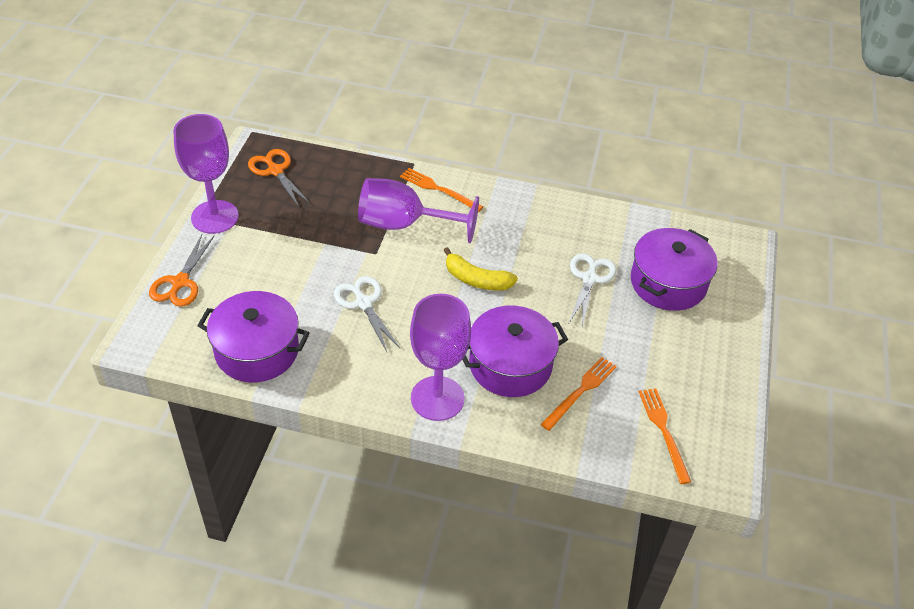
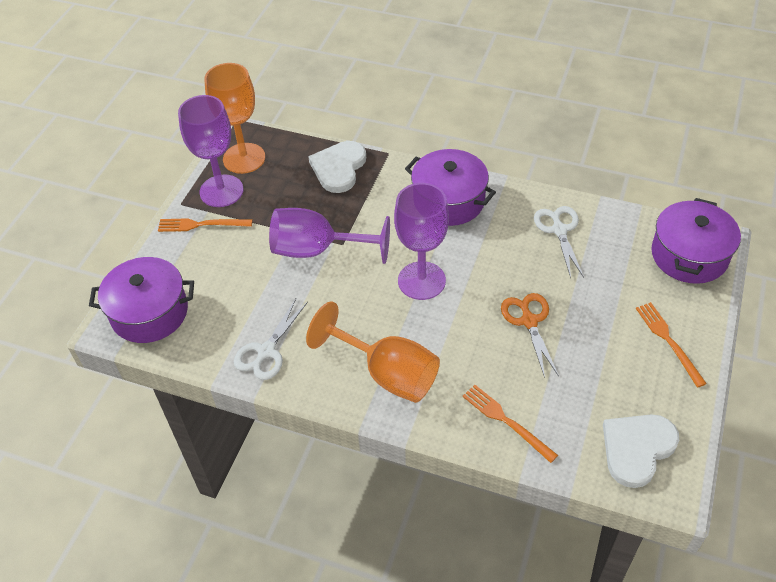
orange goblet: 0 -> 2
orange scissors: 2 -> 1
white heart: 0 -> 2
yellow banana: 1 -> 0

